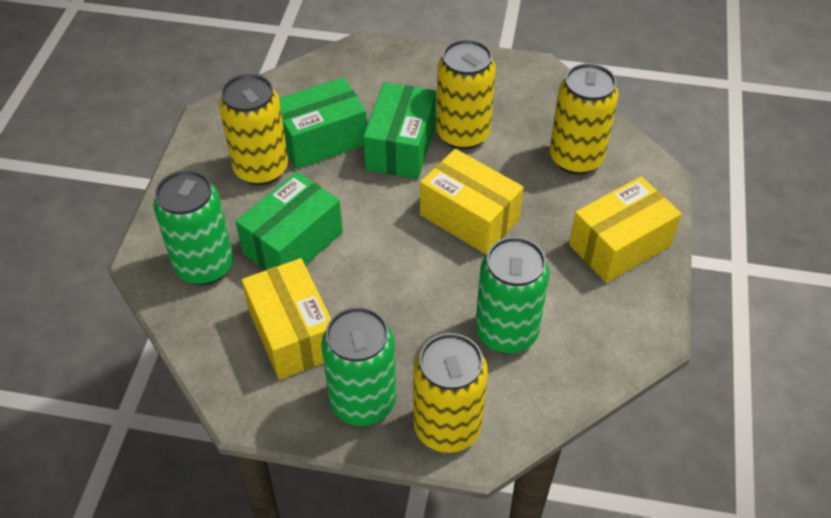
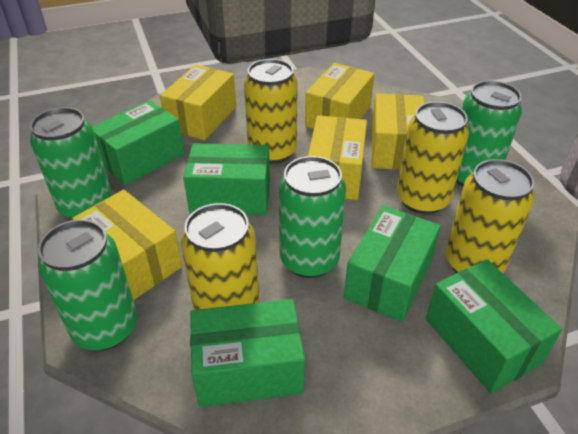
green box: 3 -> 5
green can: 3 -> 4
yellow box: 3 -> 5

